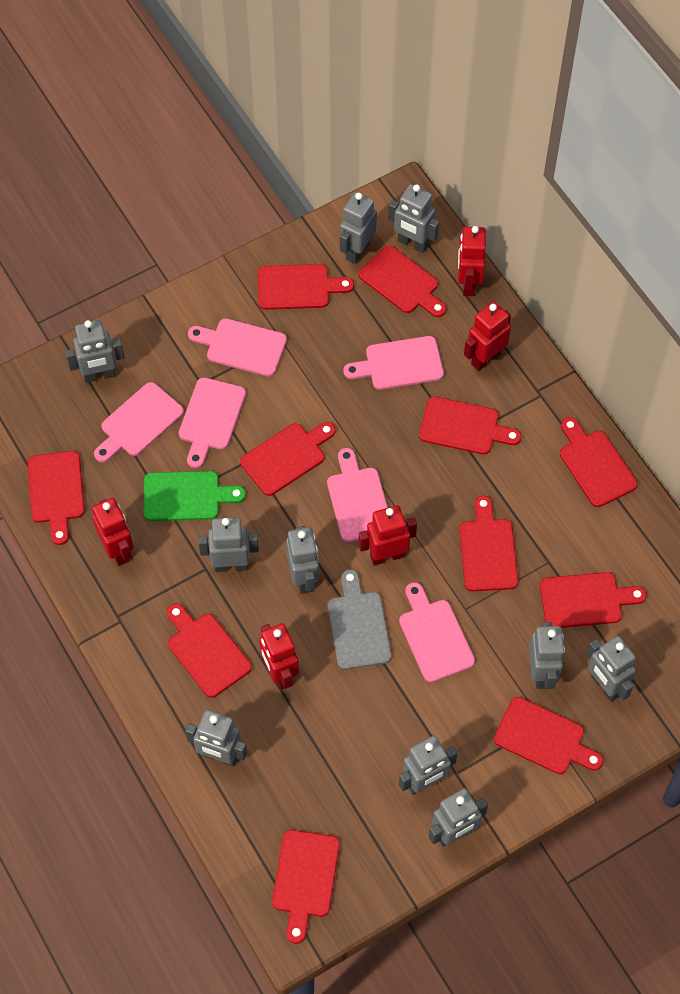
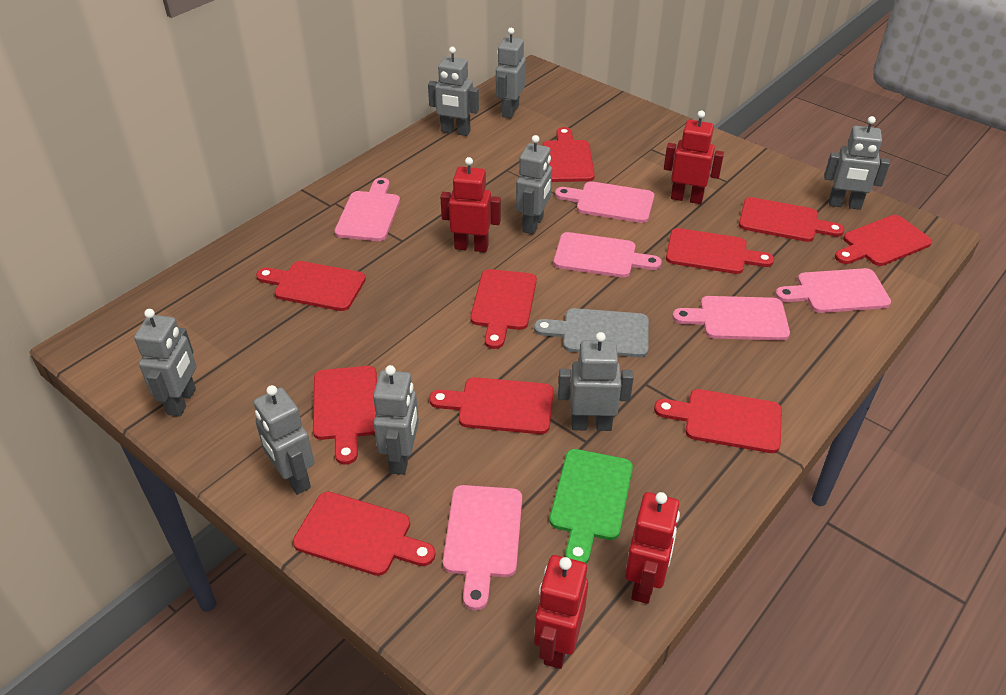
grey robot: 10 -> 8
red cutting board: 11 -> 10
red robot: 5 -> 4

